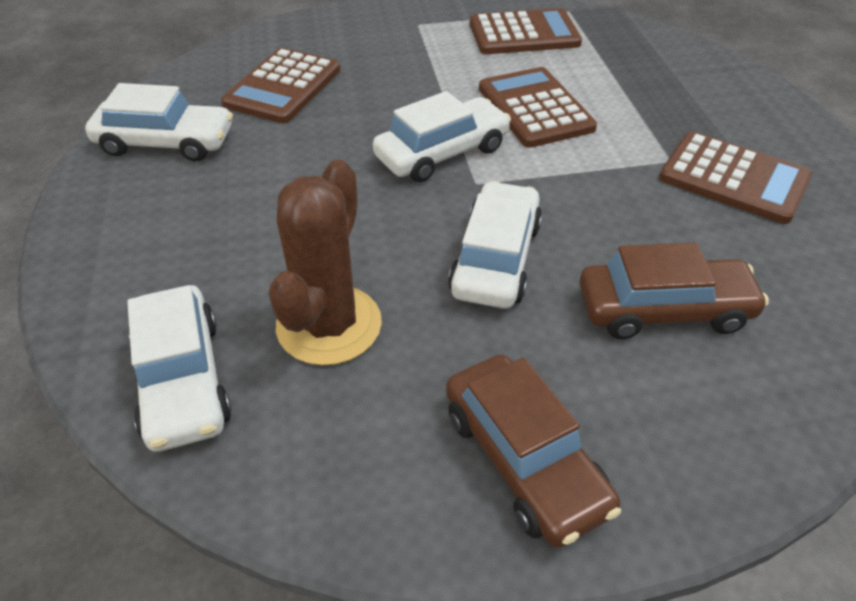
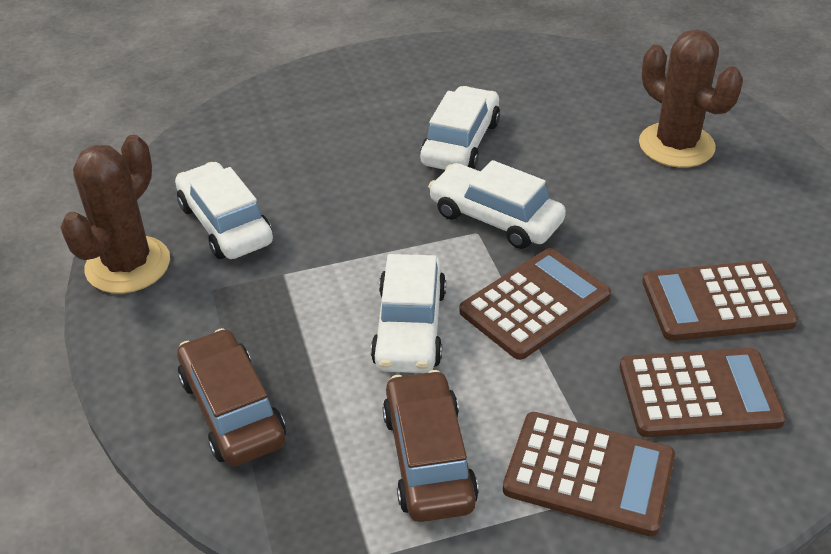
brown cactus: 1 -> 2

